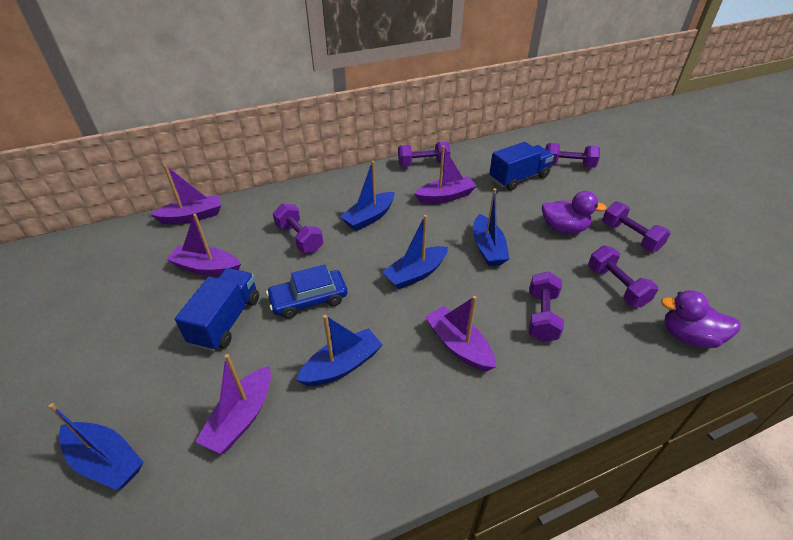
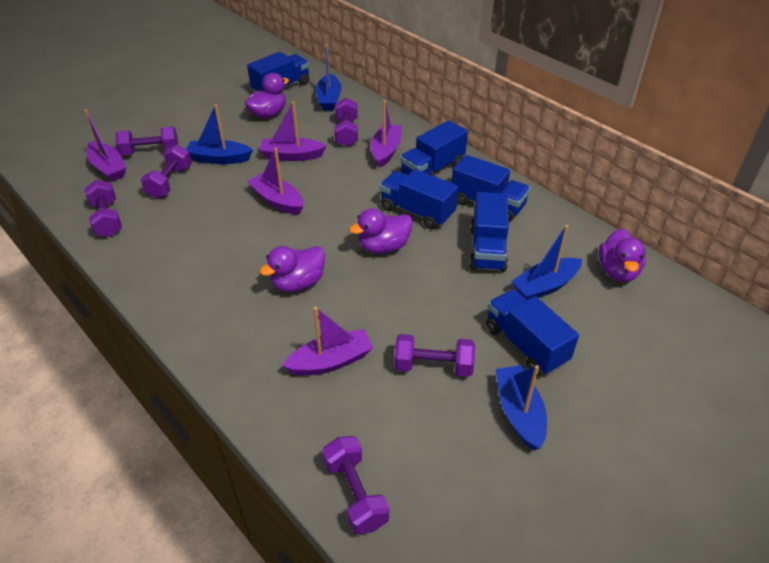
blue boat: 5 -> 4
blue car: 1 -> 0
blue truck: 2 -> 6
purple duck: 2 -> 4

